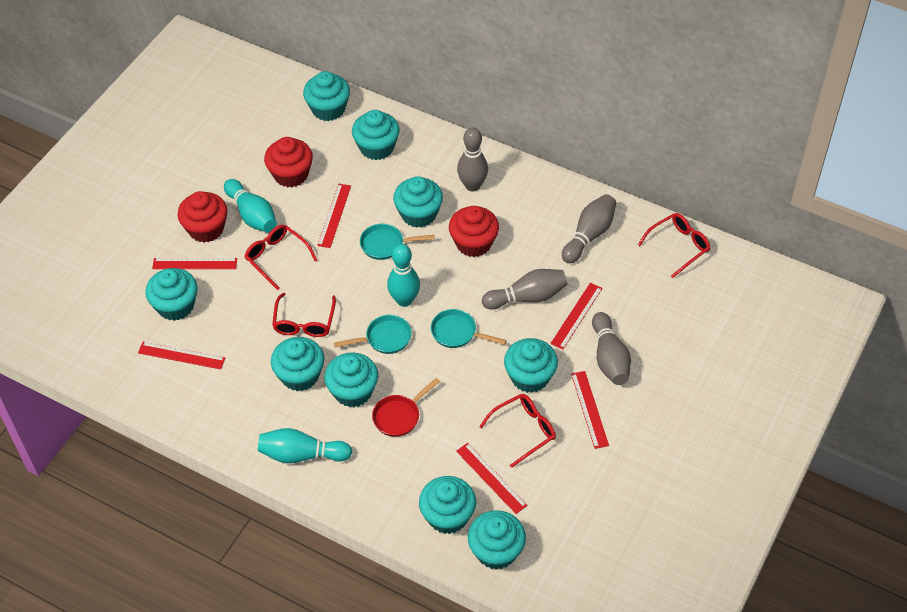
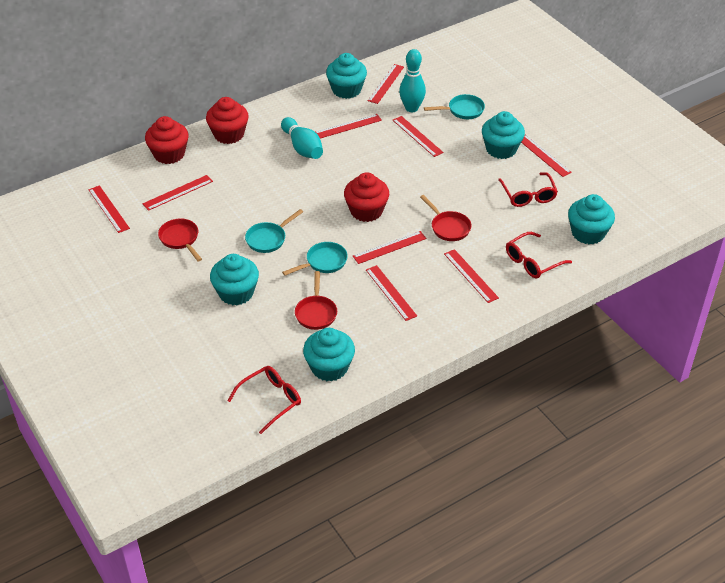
grey bowling pin: 4 -> 0
red glasses: 4 -> 3
red pan: 1 -> 3
red ruler: 6 -> 9
turquoise bowling pin: 3 -> 2
turquoise cupcake: 9 -> 5

